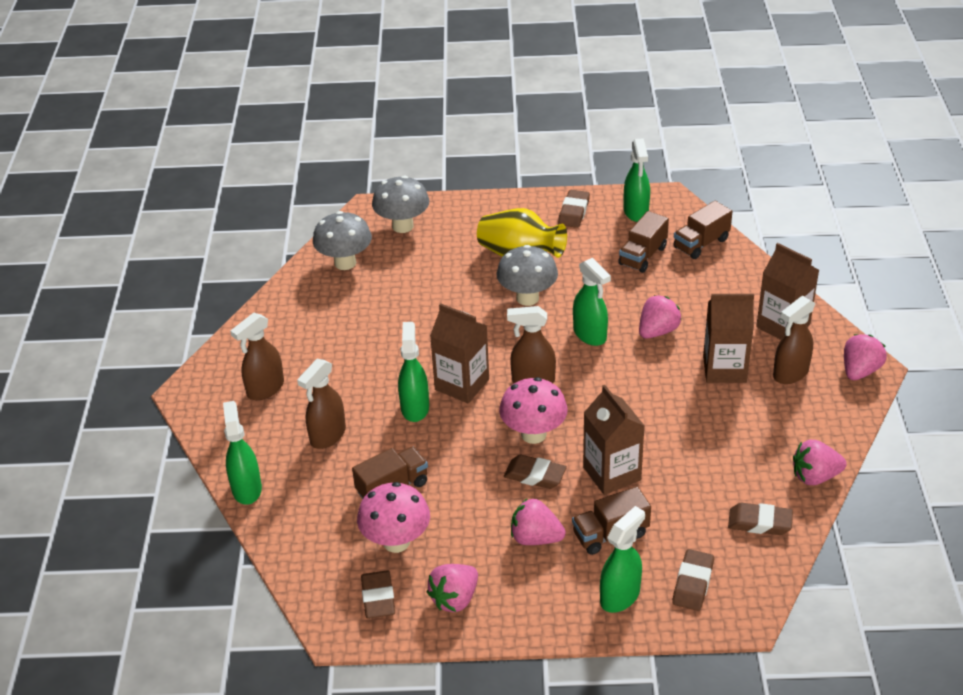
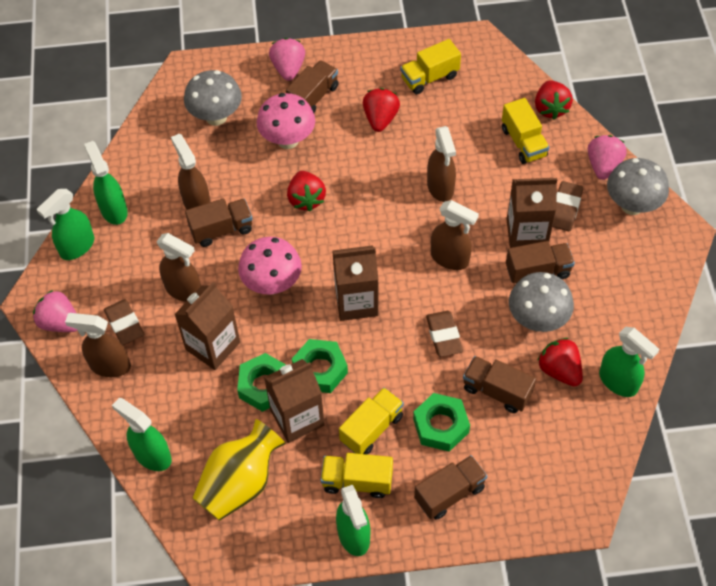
brown eraser: 5 -> 3
brown spray bottle: 4 -> 5
brown truck: 4 -> 5
green nut: 0 -> 3
pink strawberry: 5 -> 3
red strawberry: 0 -> 4
yellow truck: 0 -> 4

